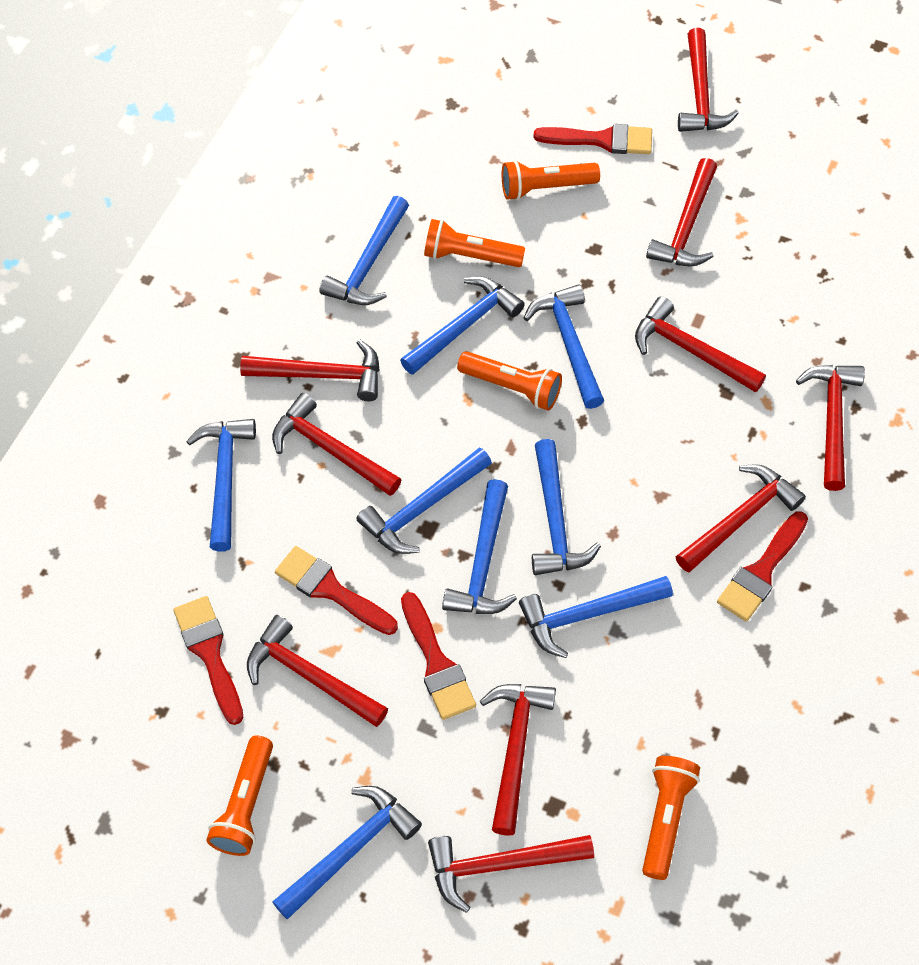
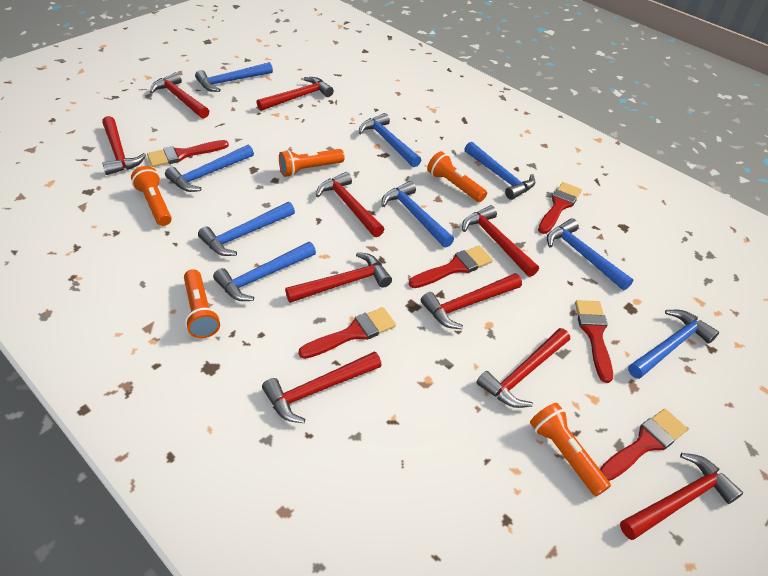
red brush: 5 -> 6

